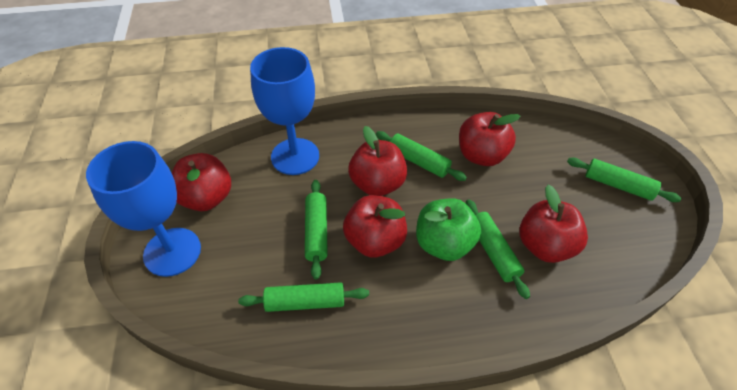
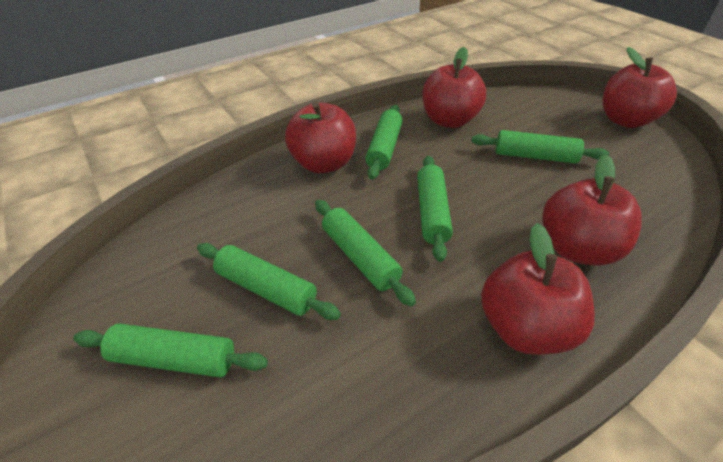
blue goblet: 2 -> 0
green apple: 1 -> 0
green rolling pin: 5 -> 6

